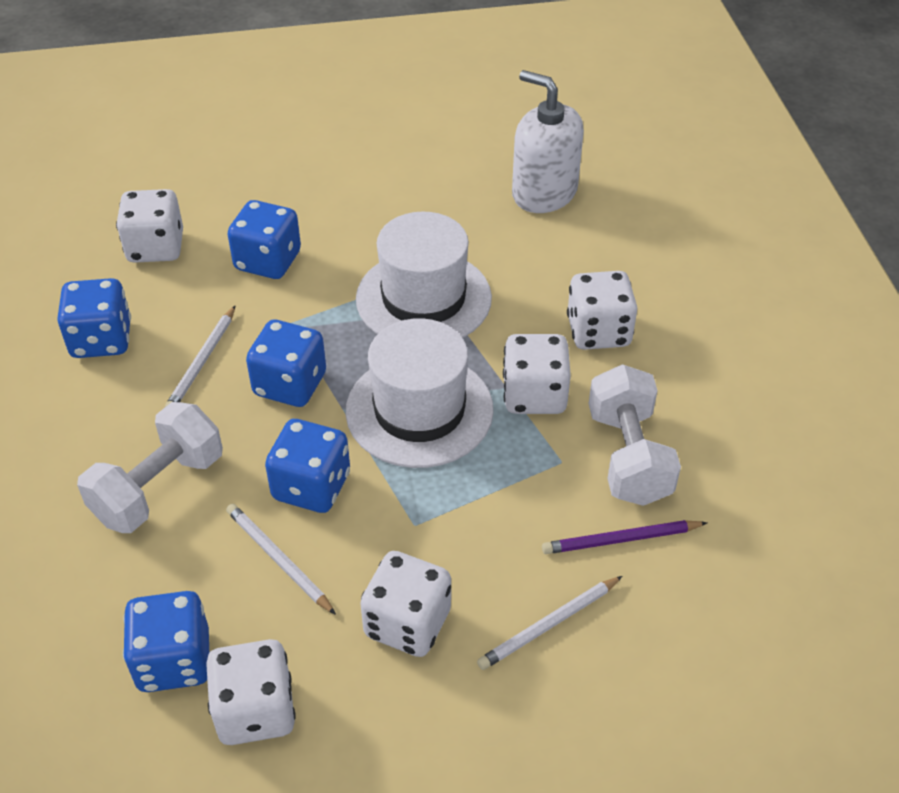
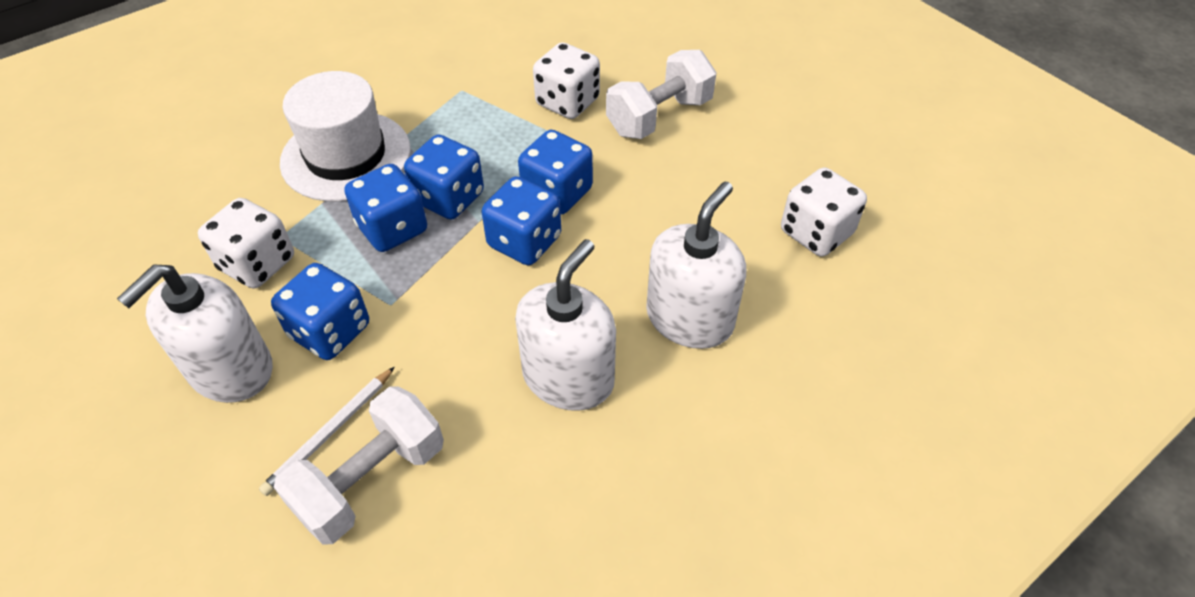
purple pencil: 1 -> 0
white dice: 5 -> 3
white hat: 2 -> 1
white pencil: 3 -> 1
white soap dispenser: 1 -> 3

